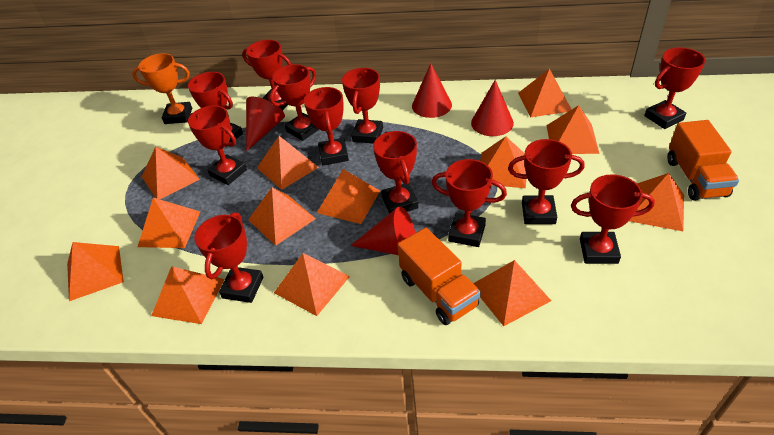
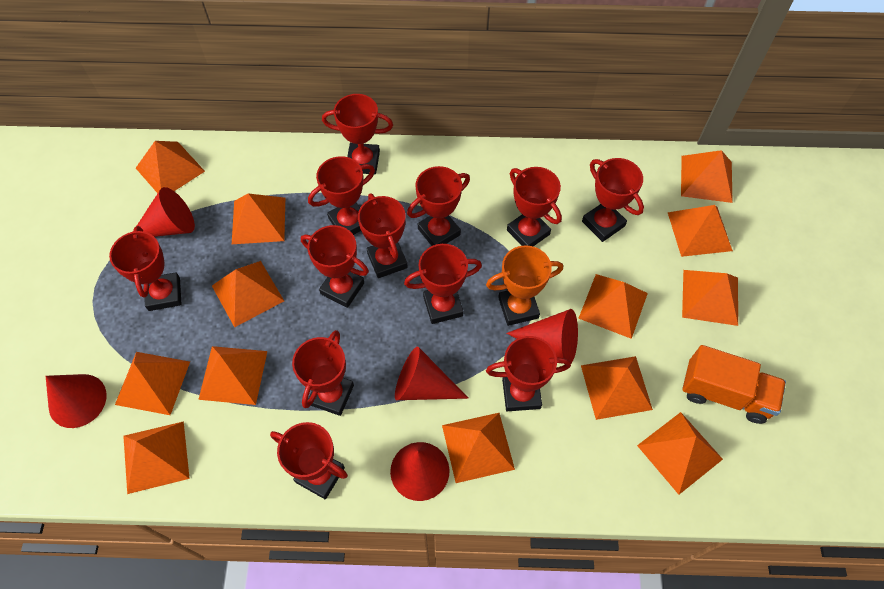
orange truck: 2 -> 1
red cone: 4 -> 5

